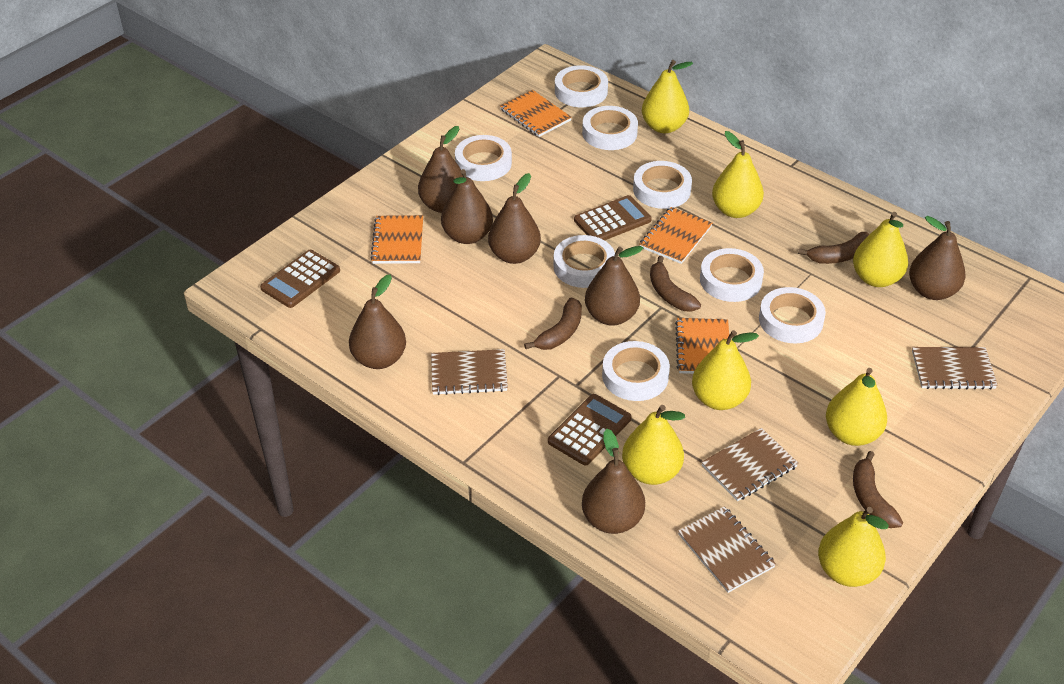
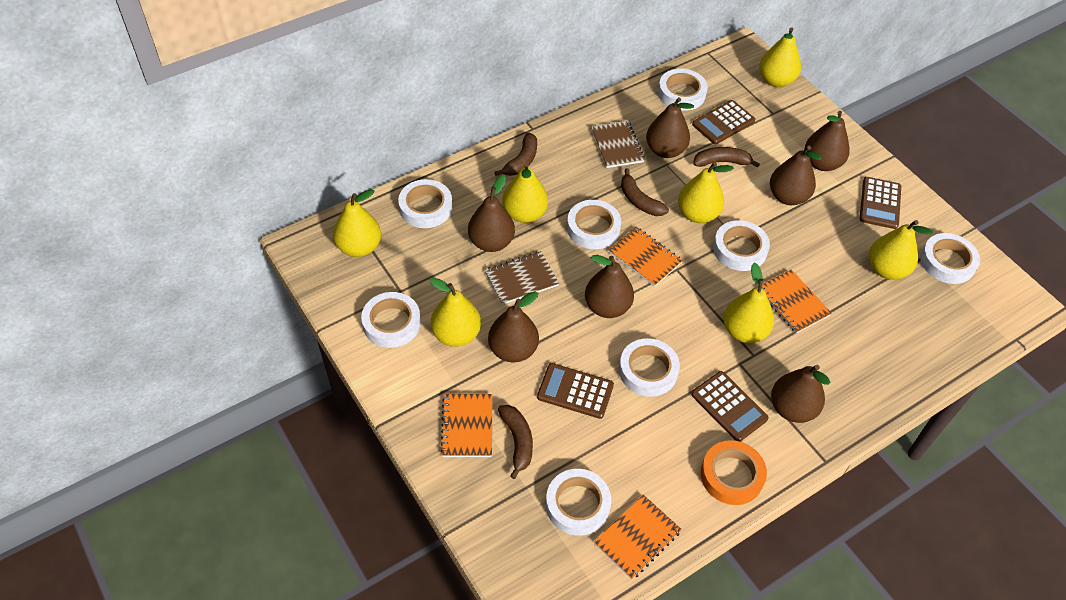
brown calculator: 3 -> 4
brown notebook: 4 -> 2
orange tape: 0 -> 1

